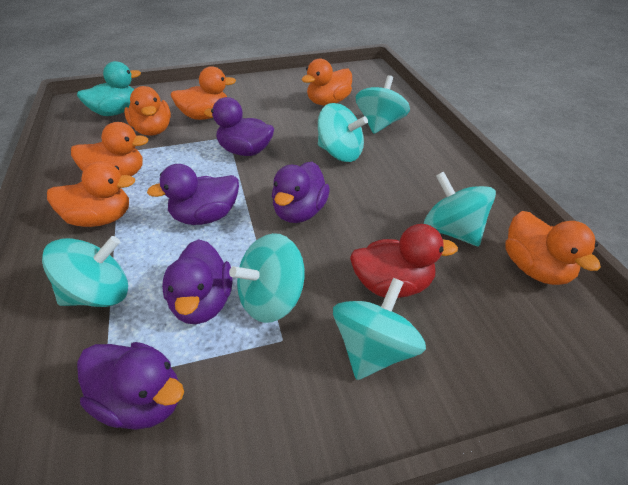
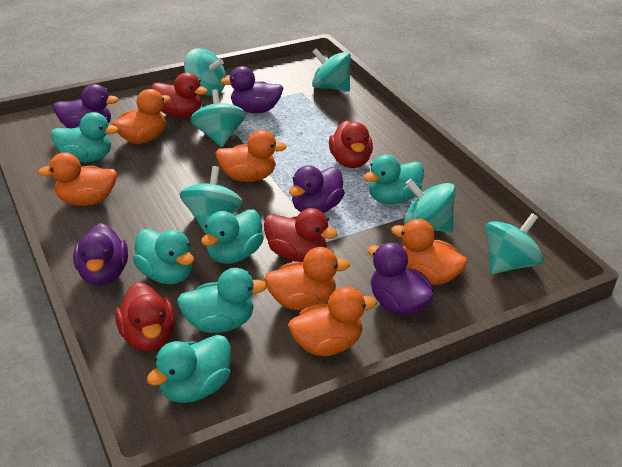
red duck: 1 -> 4
turquoise duck: 1 -> 6

